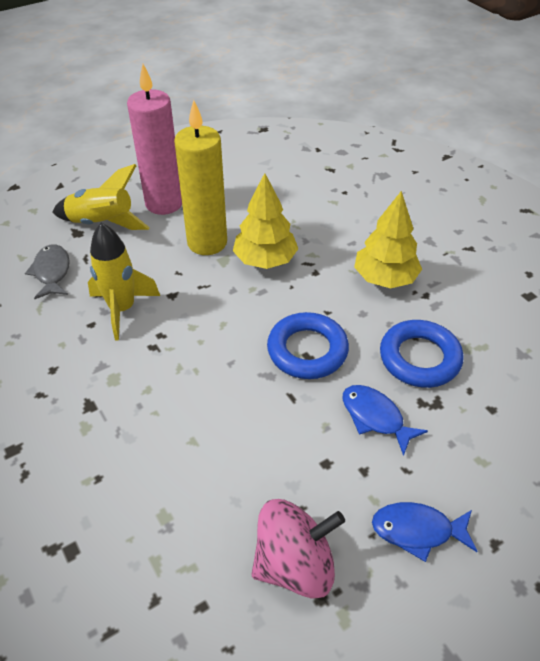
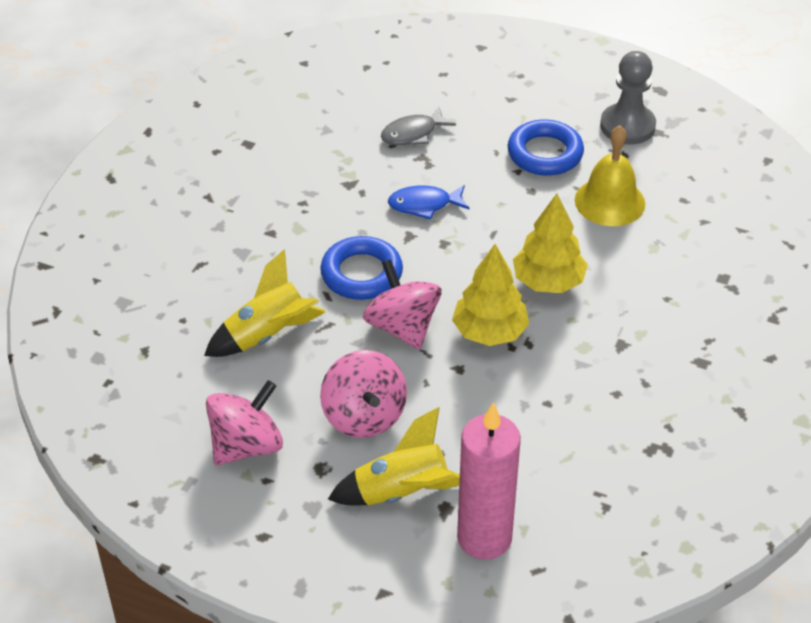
blue fish: 2 -> 1
grey pawn: 0 -> 1
pink spinning top: 1 -> 3
yellow bell: 0 -> 1
yellow candle: 1 -> 0

